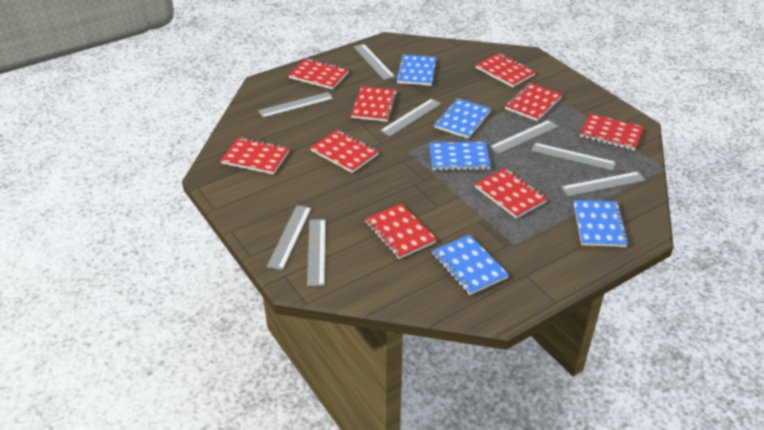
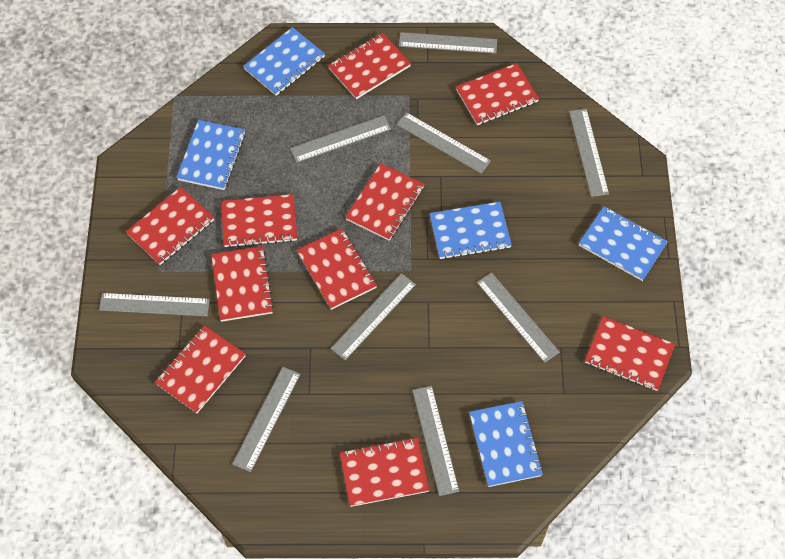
grey ruler: 8 -> 9
red notebook: 9 -> 10

